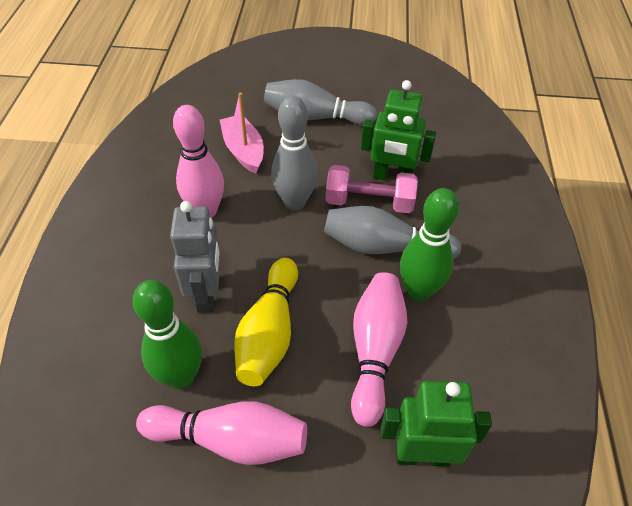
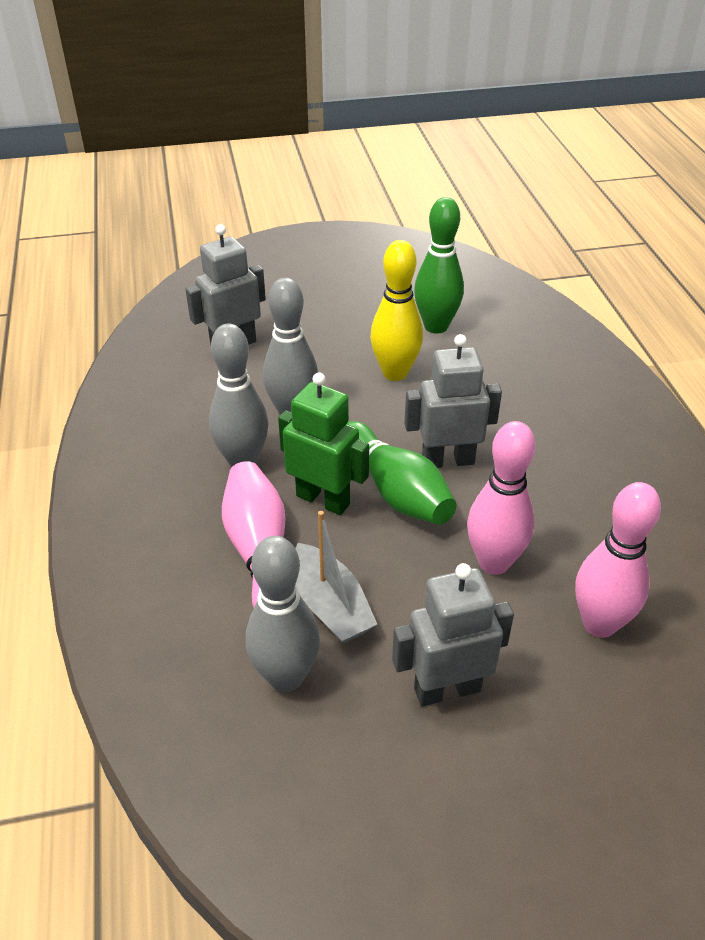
green robot: 2 -> 1
grey boat: 0 -> 1
grey robot: 1 -> 3
pink boat: 1 -> 0
pink dumbbell: 1 -> 0

